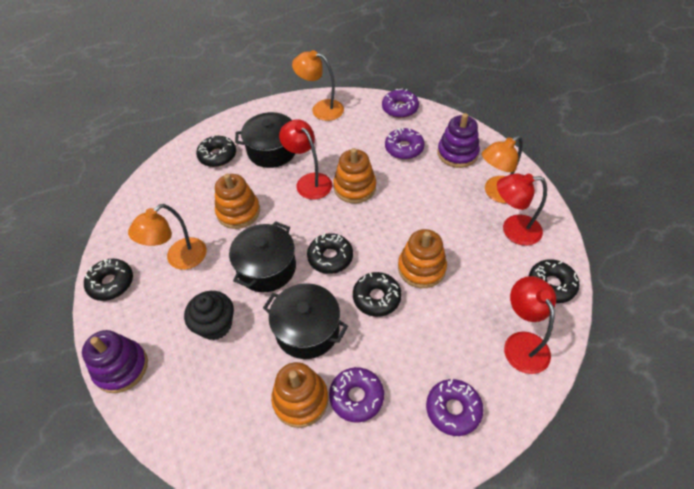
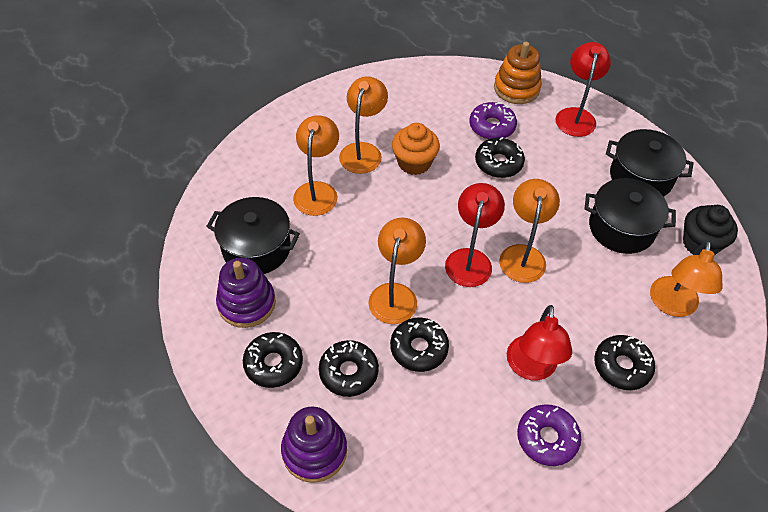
orange cupcake: 0 -> 1
orange lamp: 3 -> 5
orange stacking toy: 4 -> 1
purple donut: 4 -> 2

